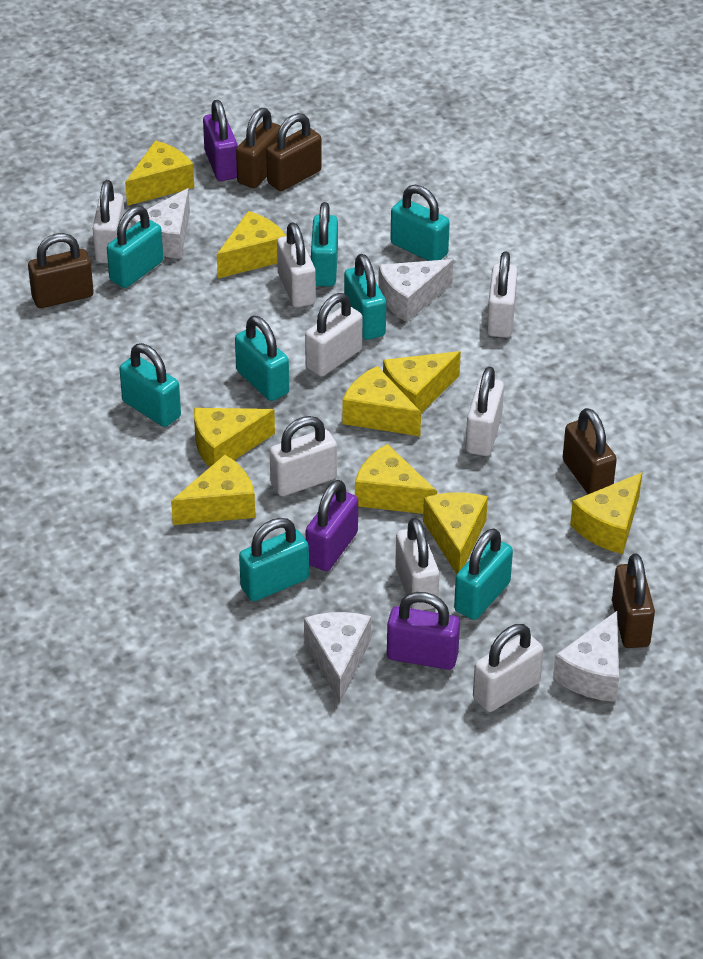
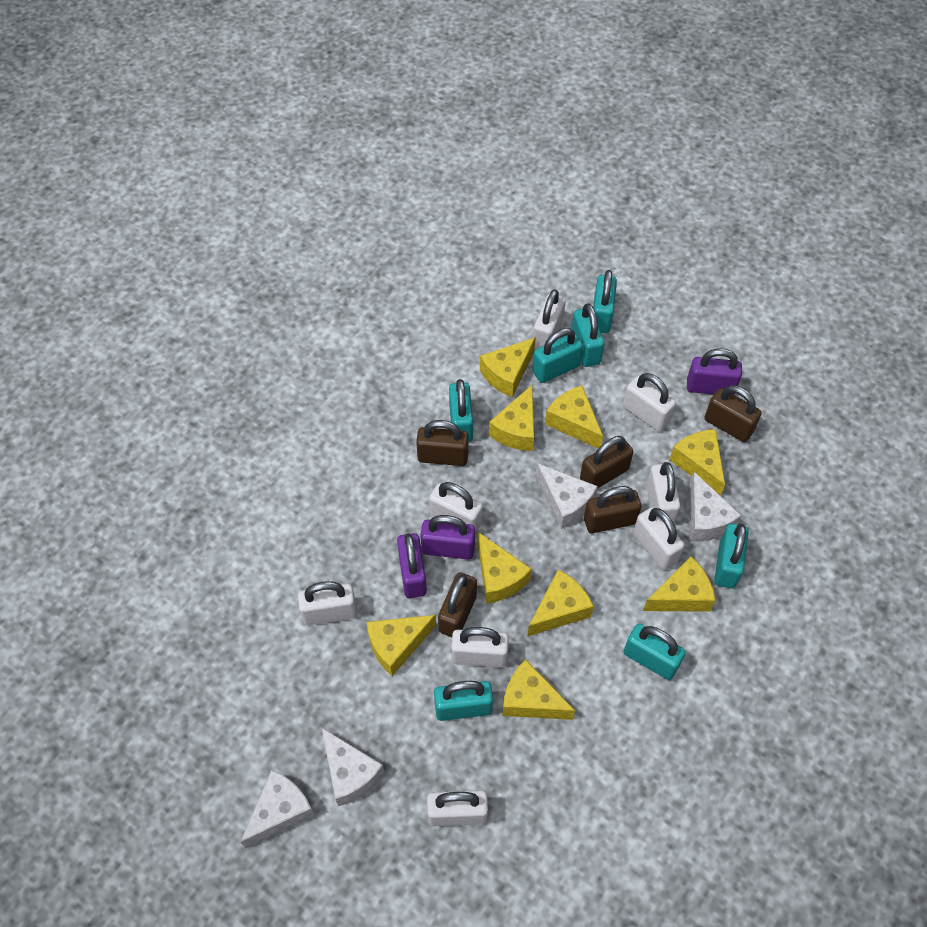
turquoise padlock: 8 -> 7

